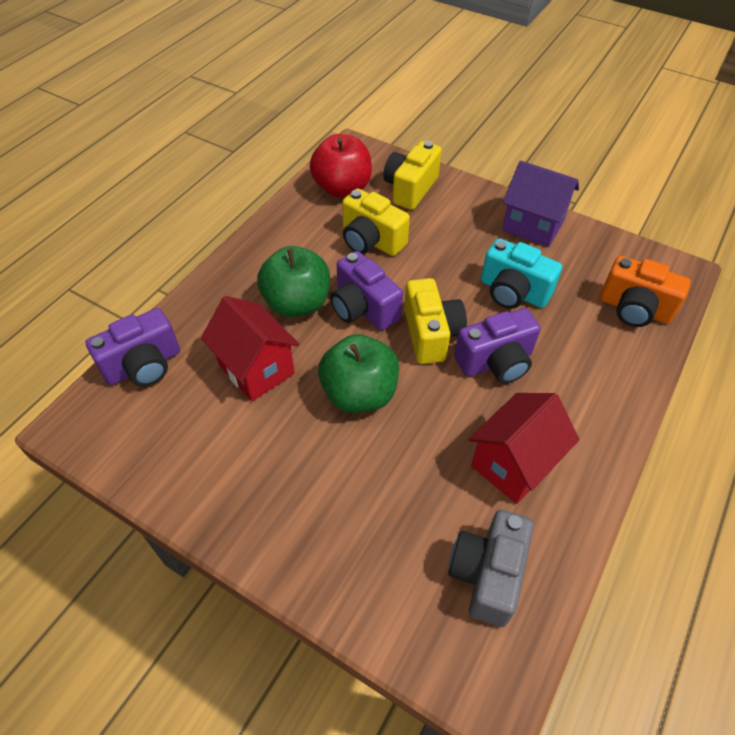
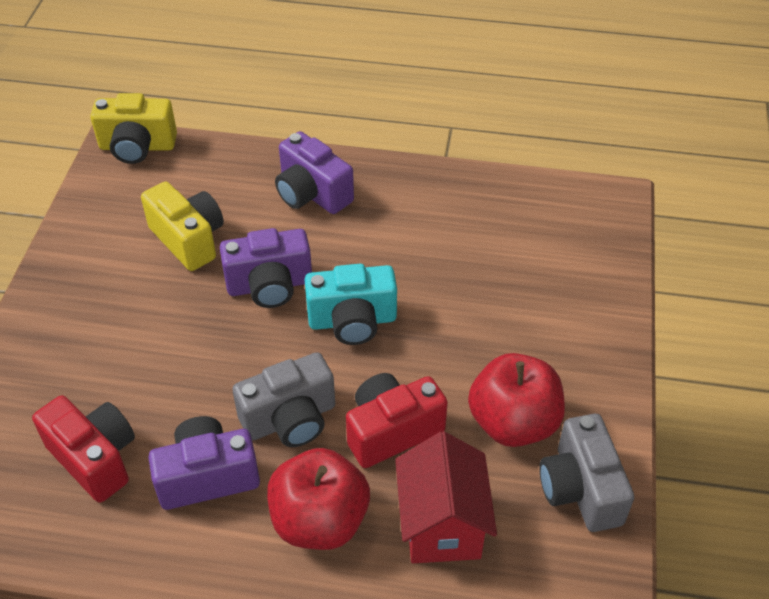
green apple: 2 -> 0
grey camera: 1 -> 2
orange camera: 1 -> 0
purple house: 1 -> 0
red apple: 1 -> 2
red camera: 0 -> 2
red house: 2 -> 1
yellow camera: 3 -> 2

